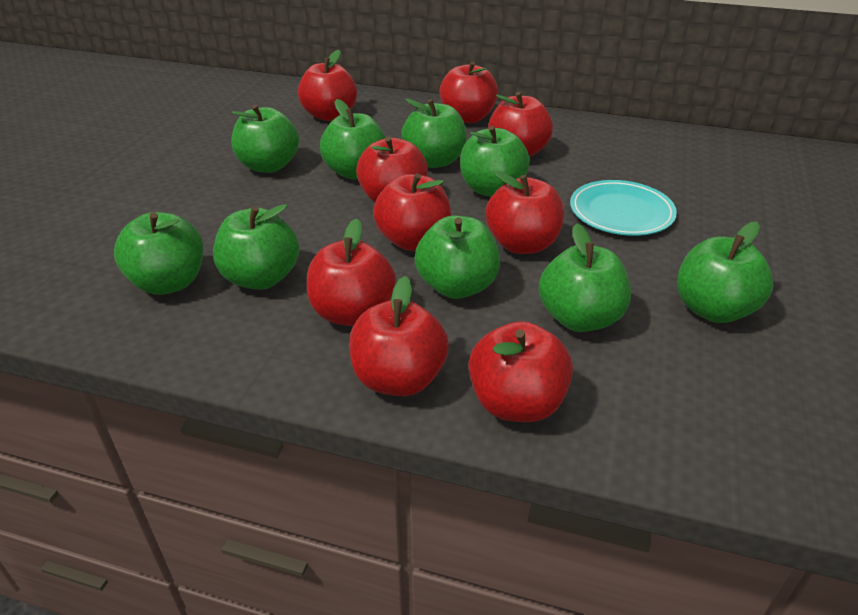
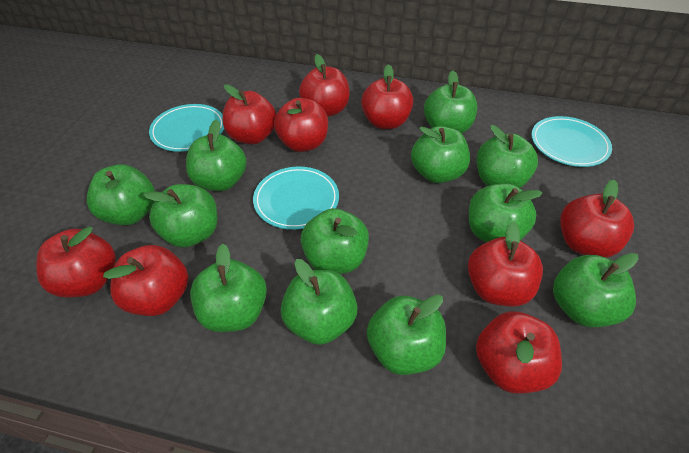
green apple: 9 -> 12
turquoise plate: 1 -> 3

